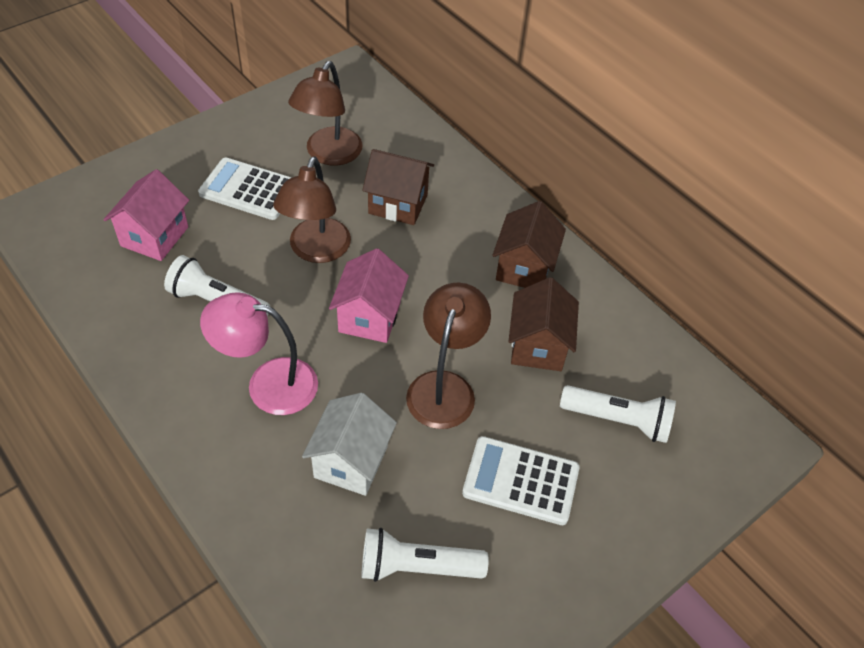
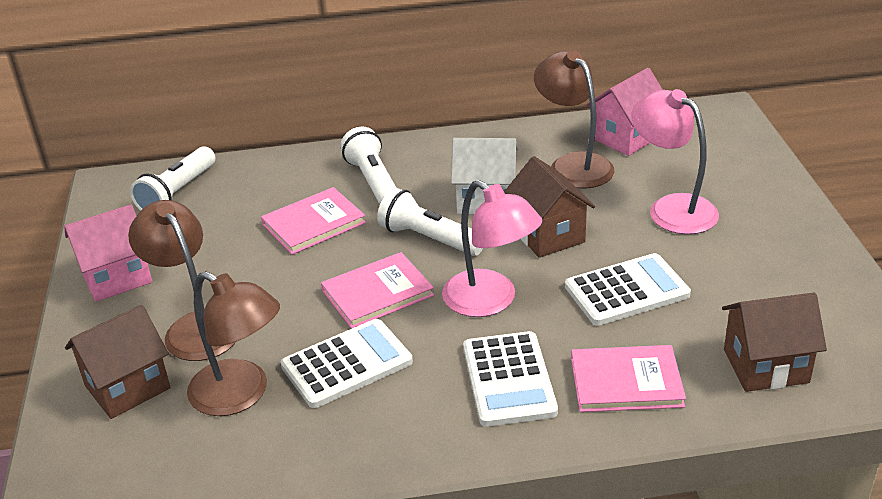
pink book: 0 -> 3
pink lamp: 1 -> 2
white calculator: 2 -> 3

